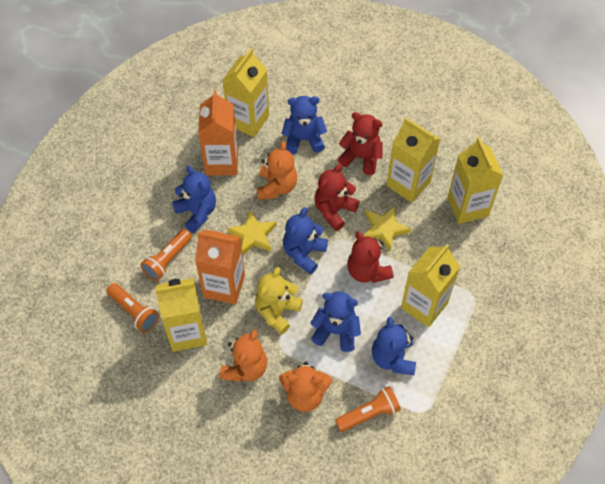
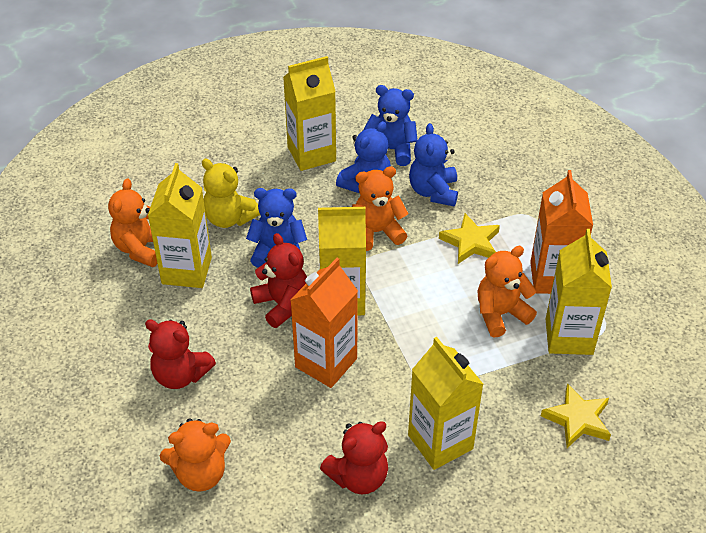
blue teddy bear: 5 -> 4
orange flashlight: 3 -> 0
orange teddy bear: 3 -> 4

